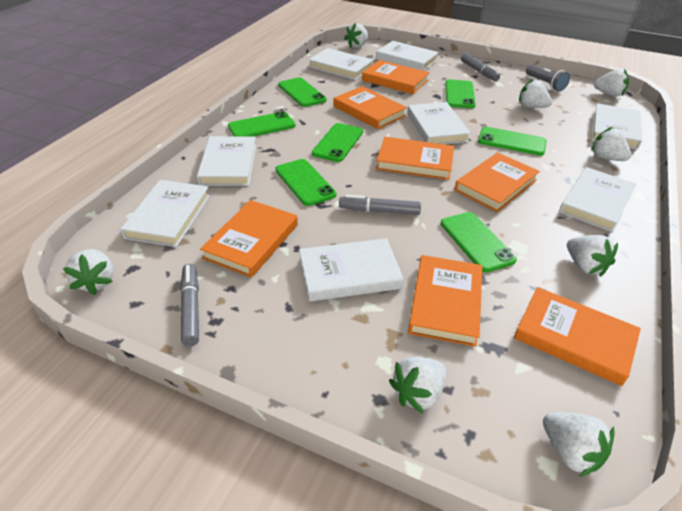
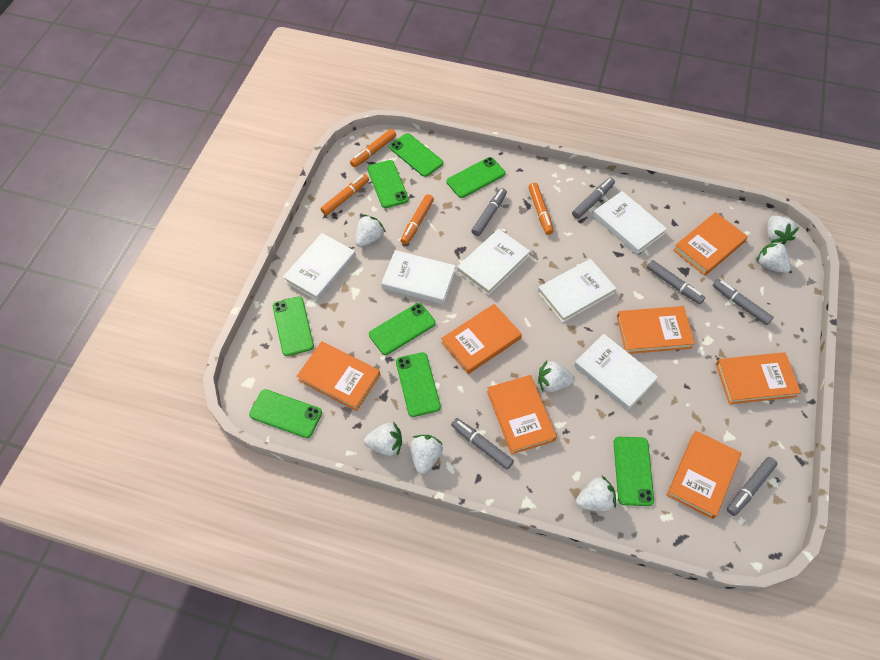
green phone: 7 -> 8
grey flashlight: 1 -> 0
grey marker: 3 -> 6
orange marker: 0 -> 4
white book: 8 -> 6
white strawberry: 8 -> 7

